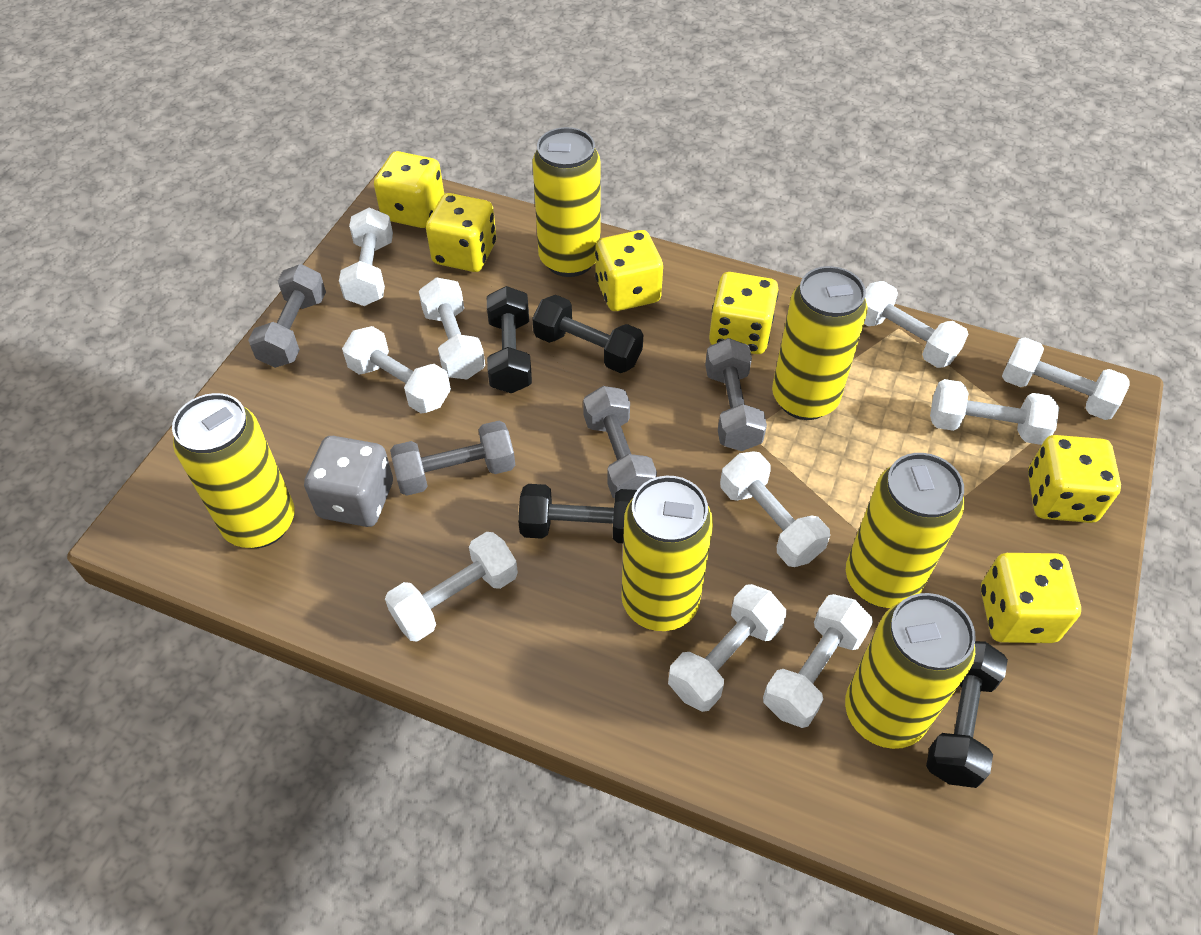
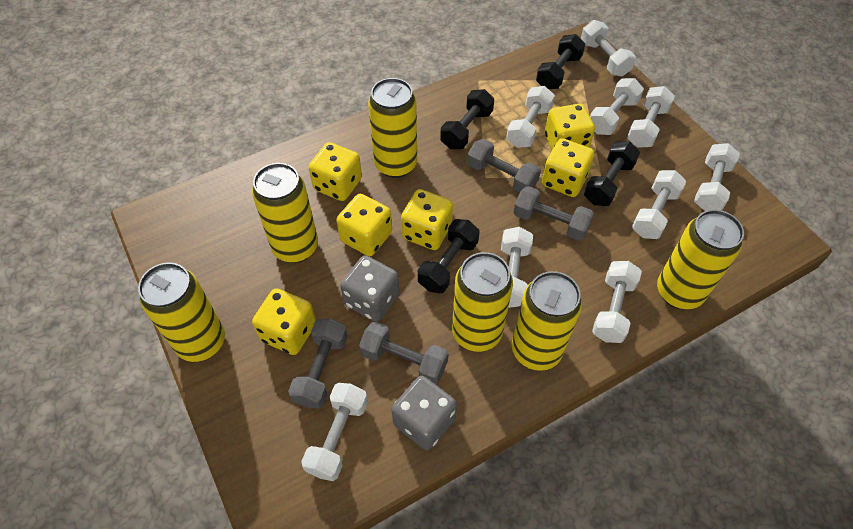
grey dice: 1 -> 2
white dumbbell: 10 -> 9

